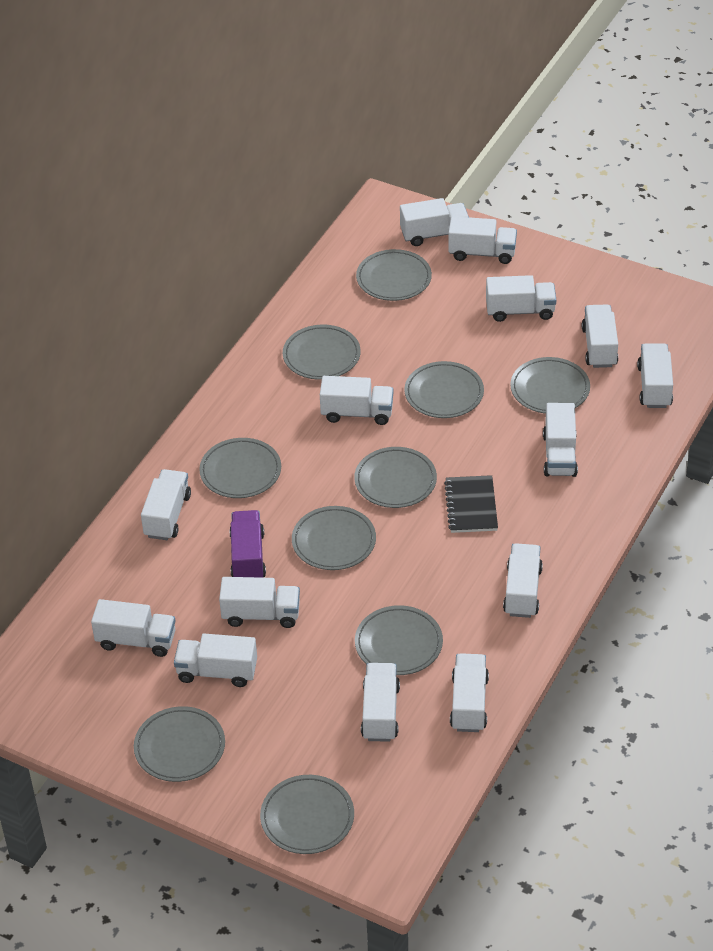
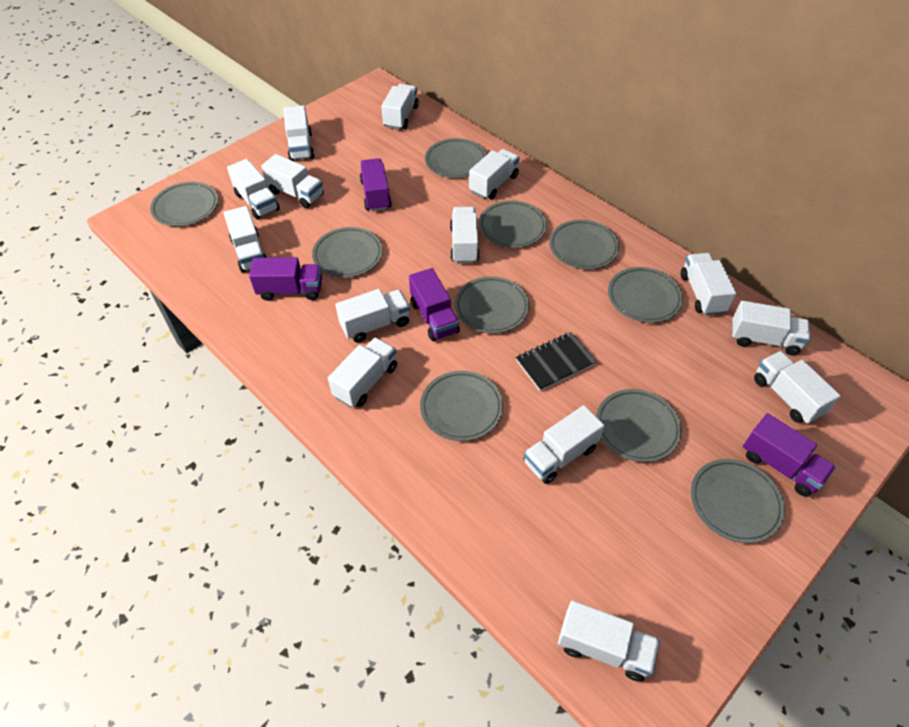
purple truck: 1 -> 4

